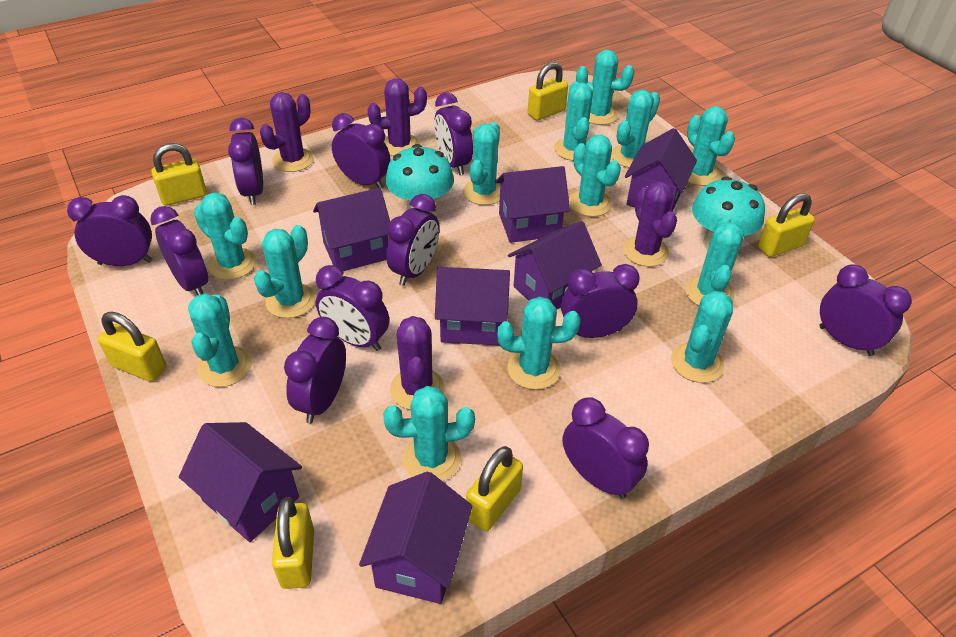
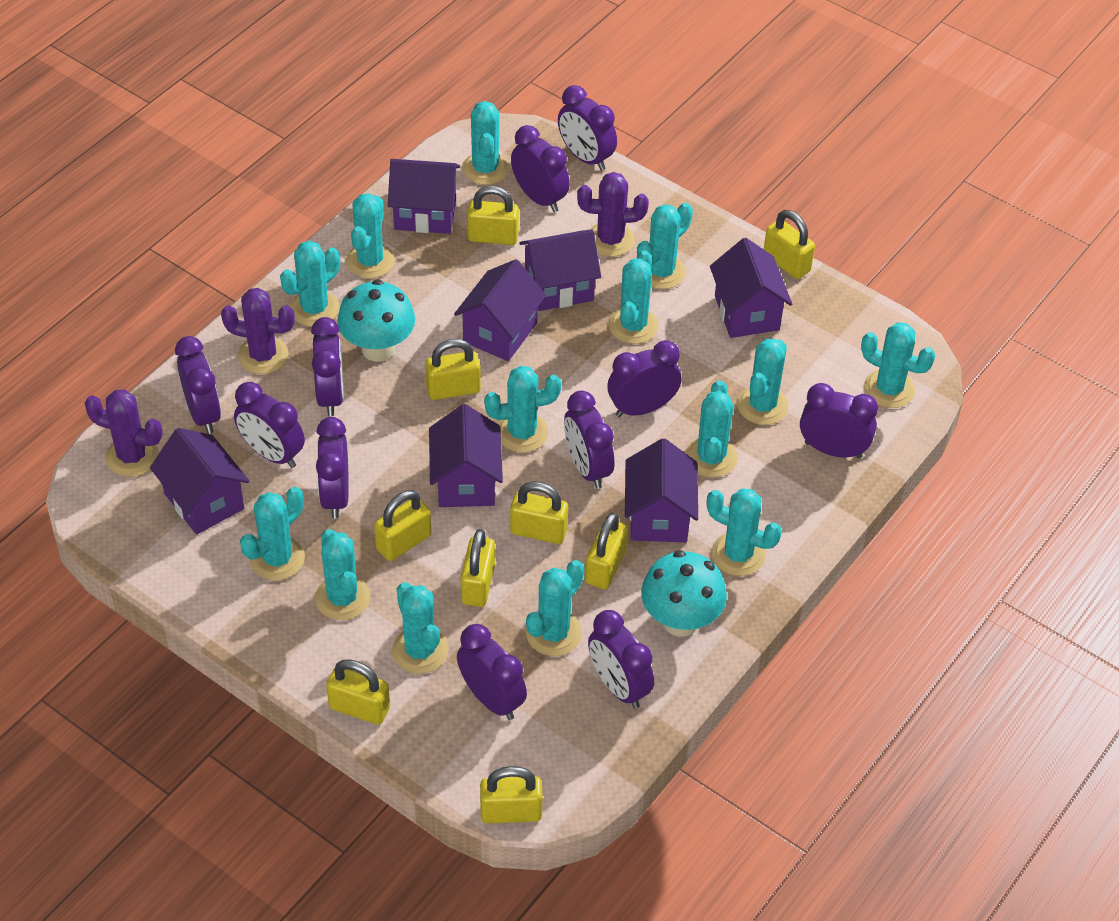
purple cactus: 4 -> 3
turquoise cactus: 13 -> 14
yellow padlock: 6 -> 9

